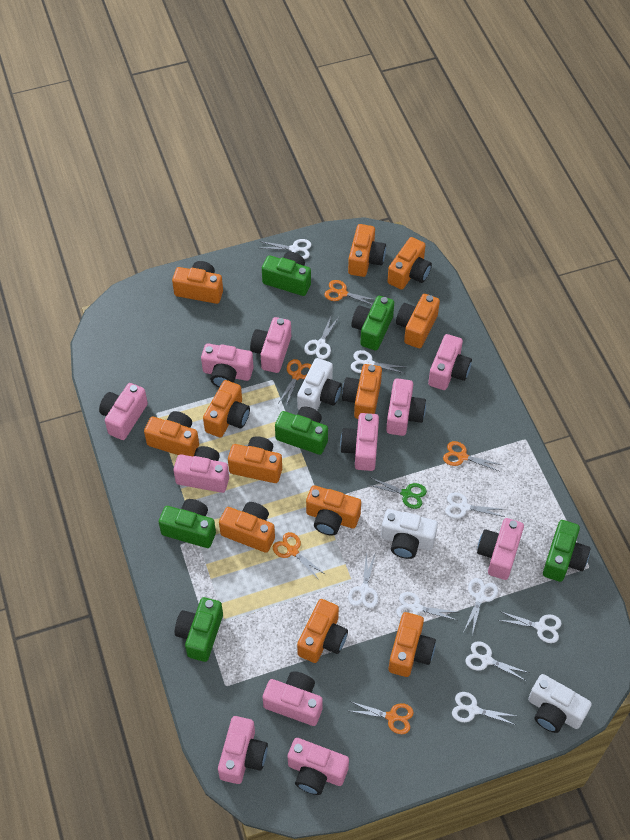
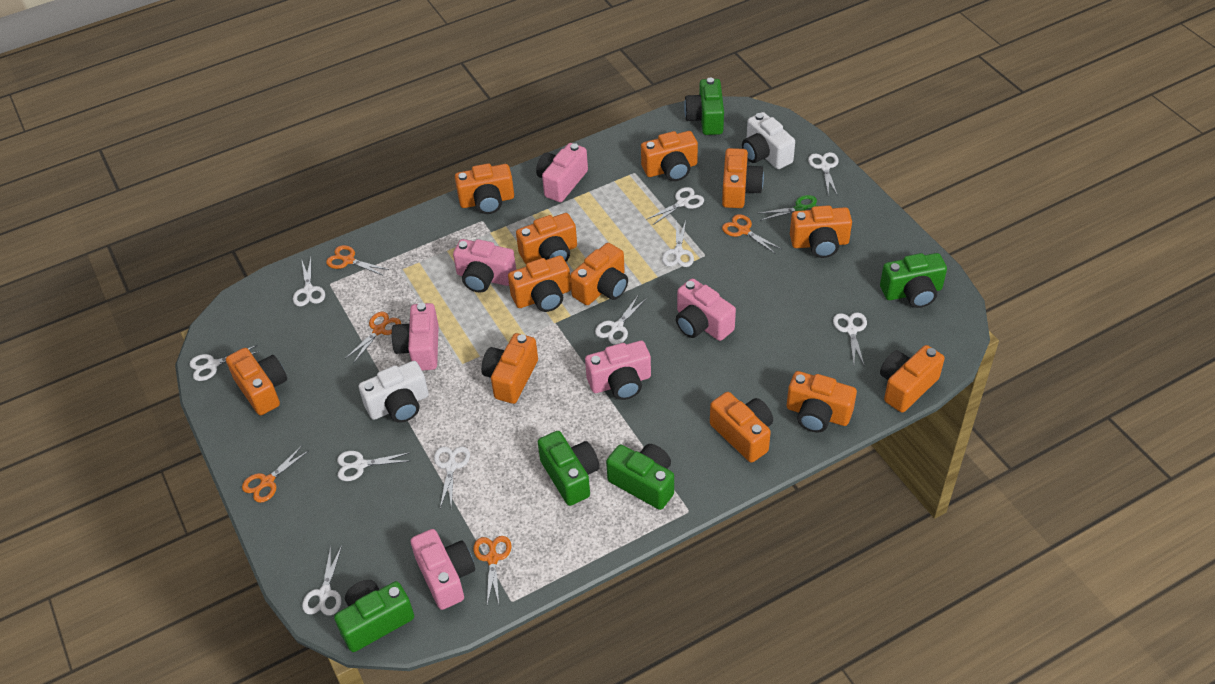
green camera: 6 -> 5
pink camera: 11 -> 6
white camera: 3 -> 2

